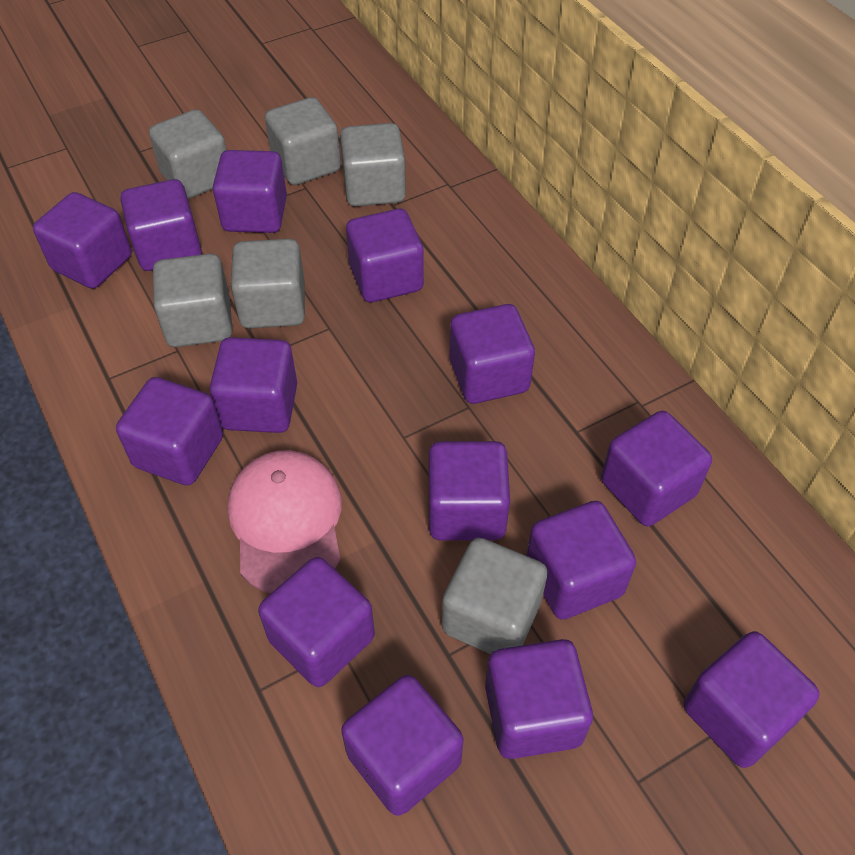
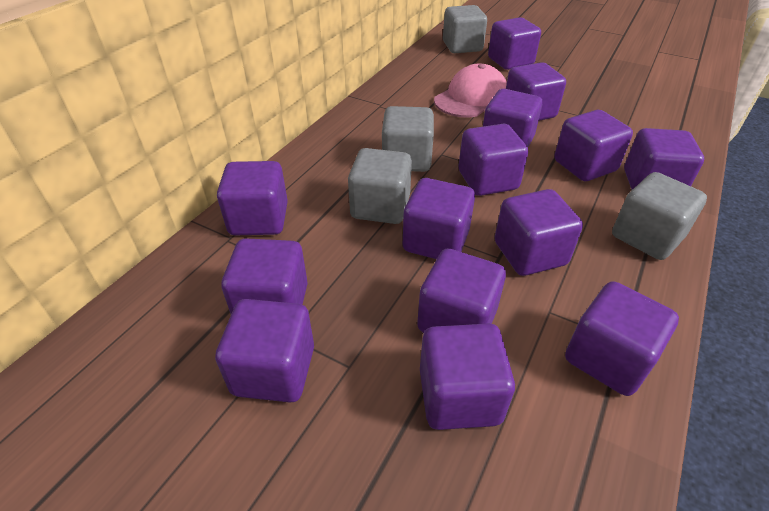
grey cube: 6 -> 4

